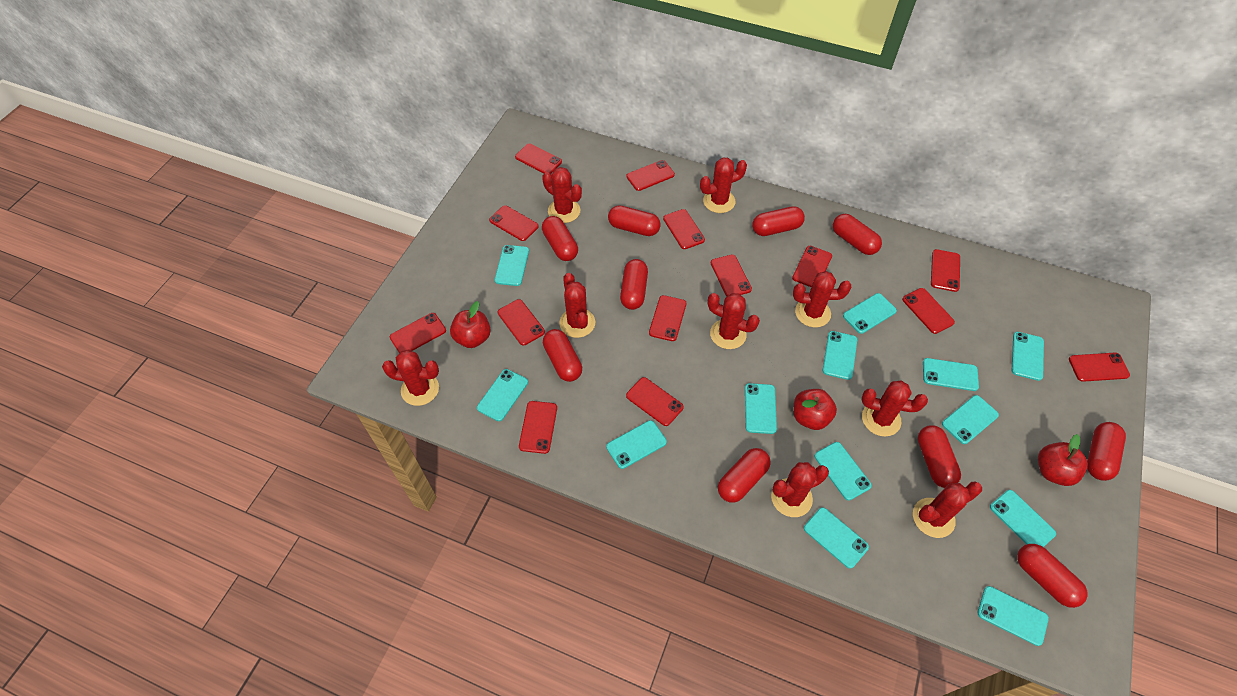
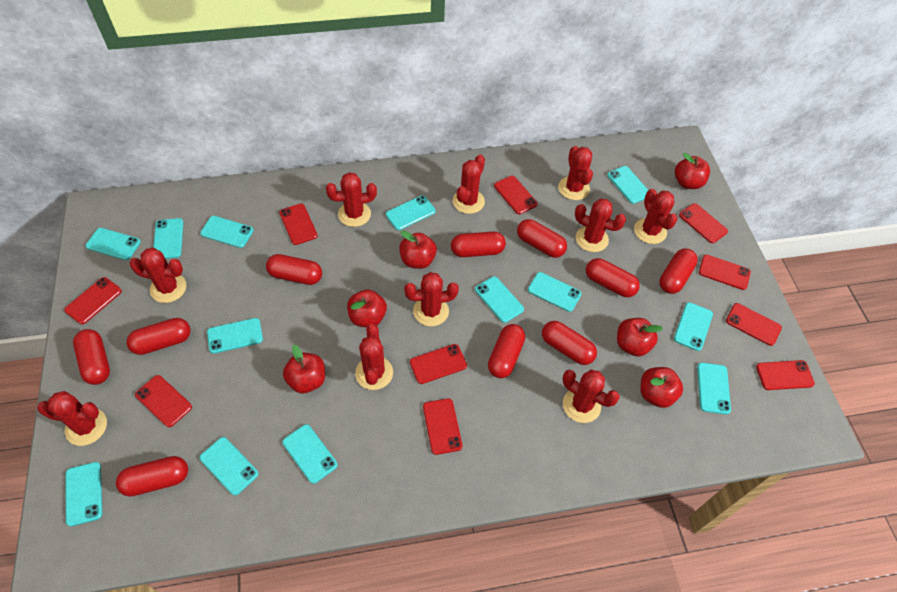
red apple: 3 -> 6
red cactus: 9 -> 10
red phone: 14 -> 10

